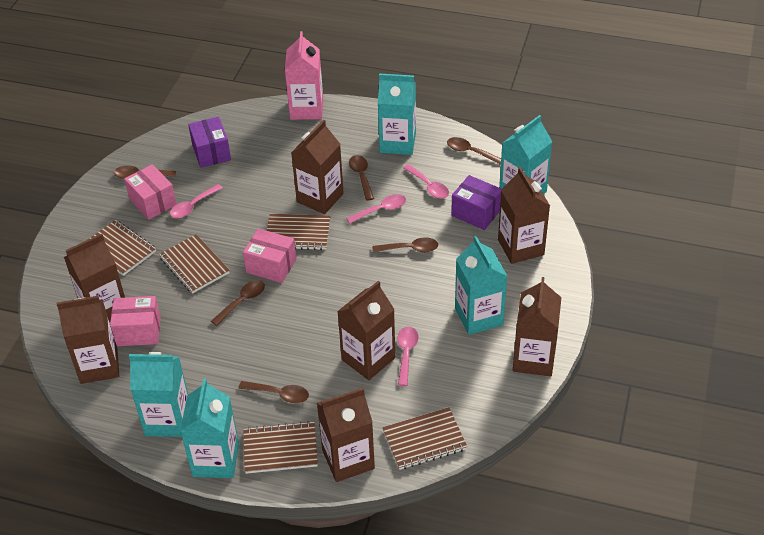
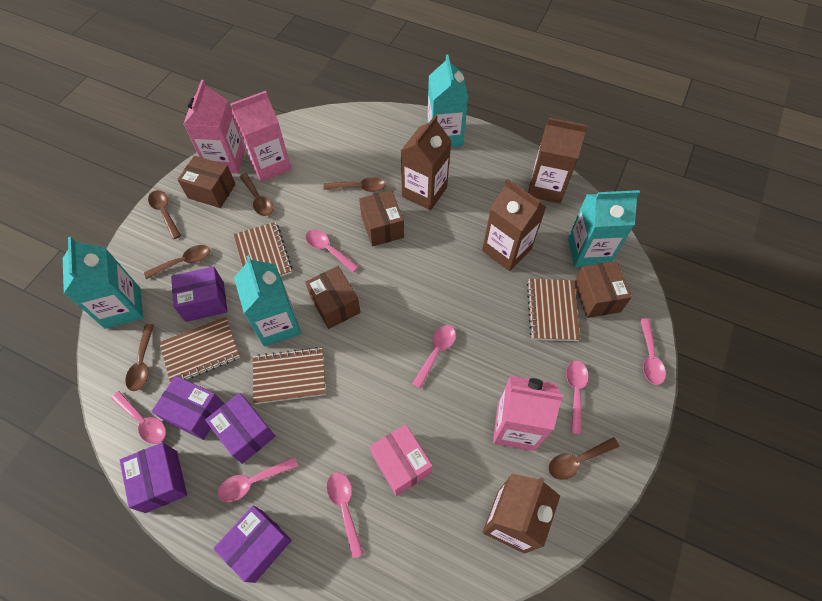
brown box: 0 -> 4
brown carton: 7 -> 4
brown notebook: 5 -> 4
pink box: 3 -> 1
pink carton: 1 -> 3
pink spoon: 4 -> 7
purple box: 2 -> 5
turquoise carton: 5 -> 4

